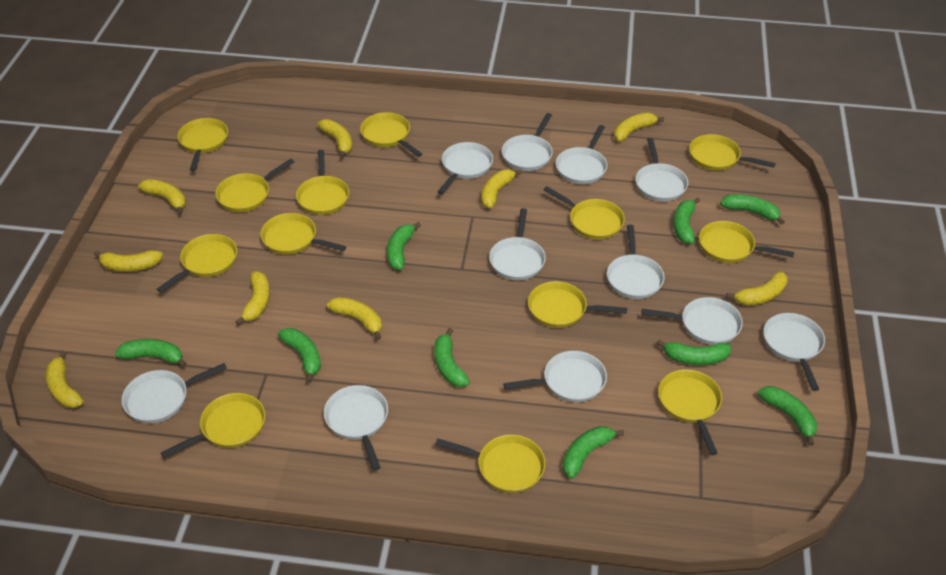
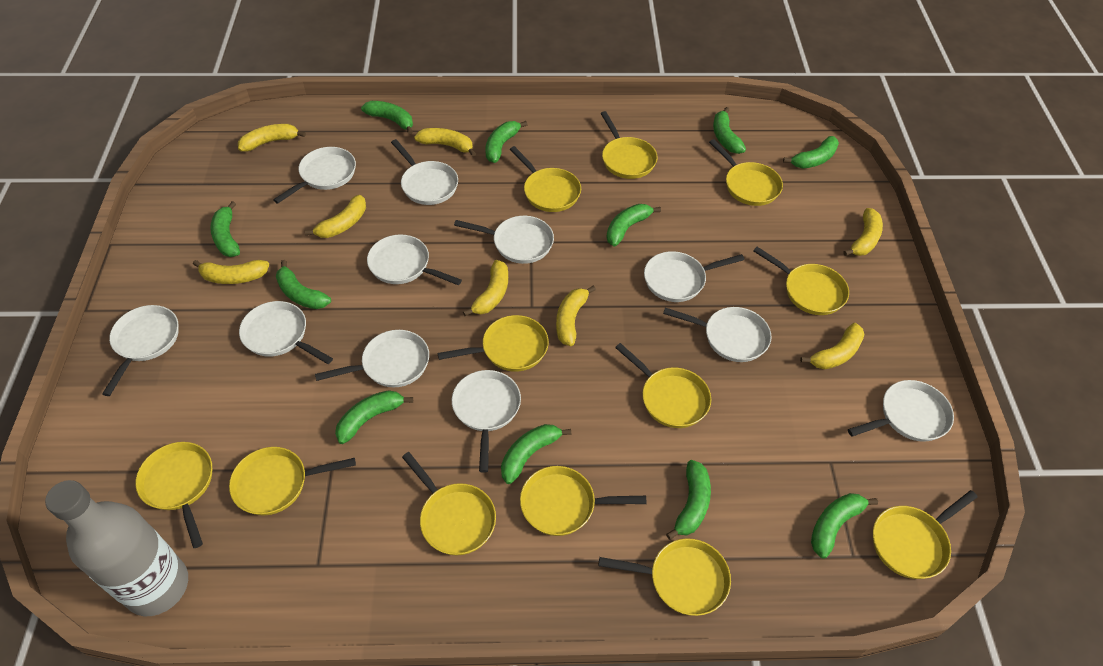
green banana: 9 -> 11
grey bottle: 0 -> 1
yellow banana: 9 -> 8
yellow pan: 13 -> 12

